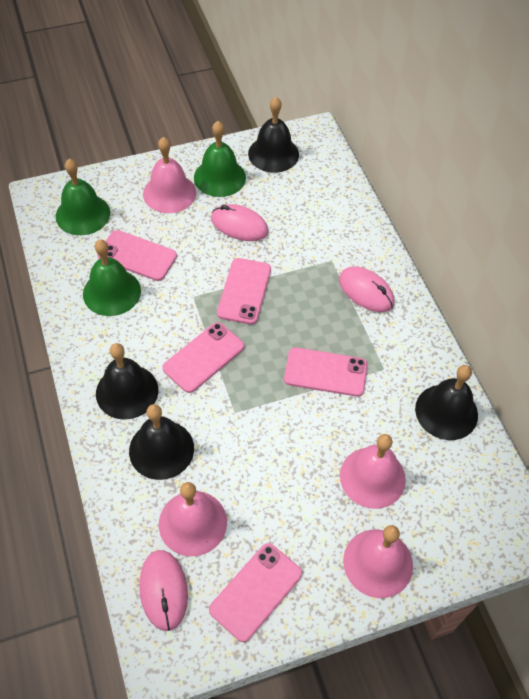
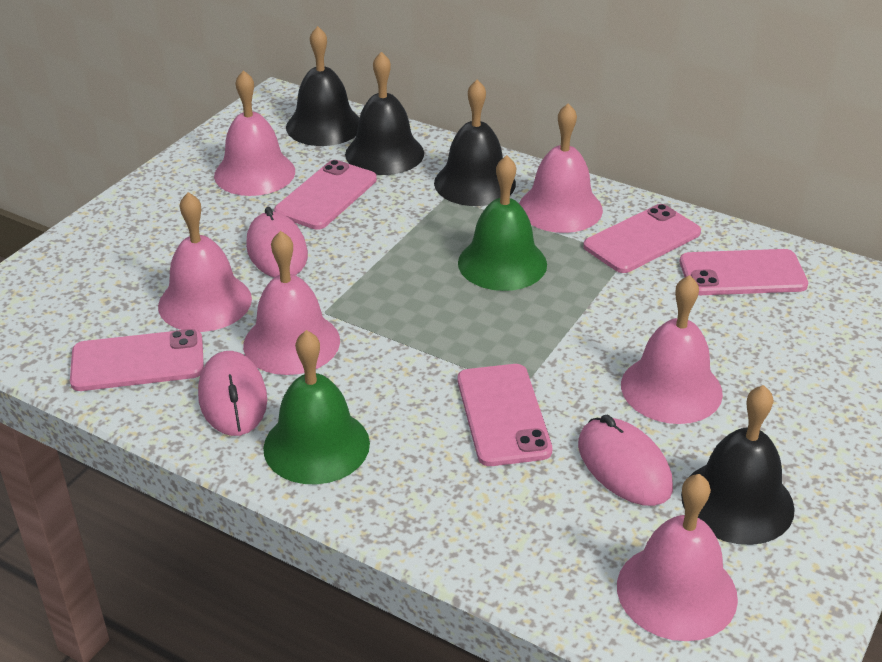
green bell: 3 -> 2
pink bell: 4 -> 6

